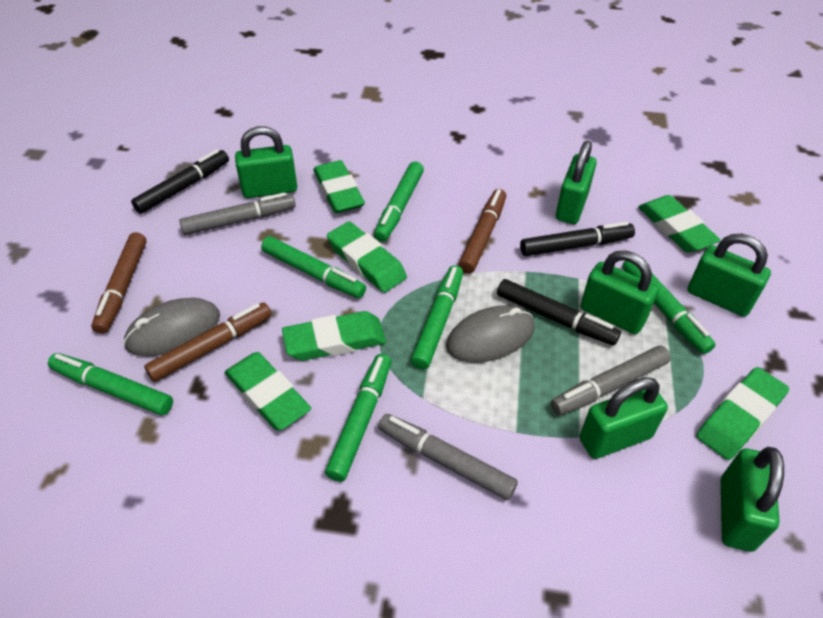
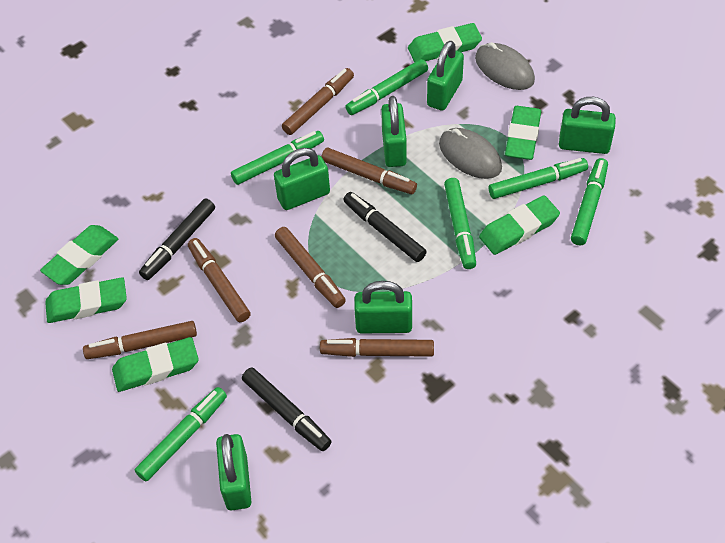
brown marker: 3 -> 6
grey marker: 3 -> 0

